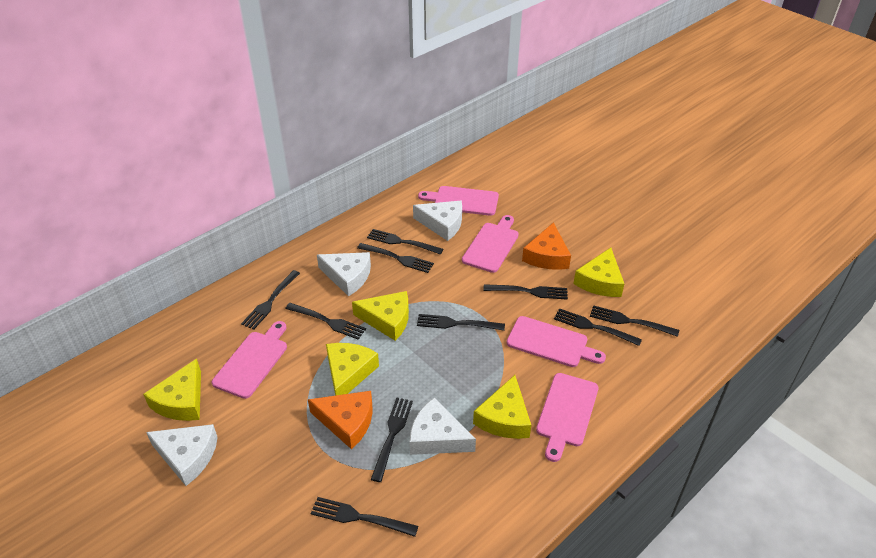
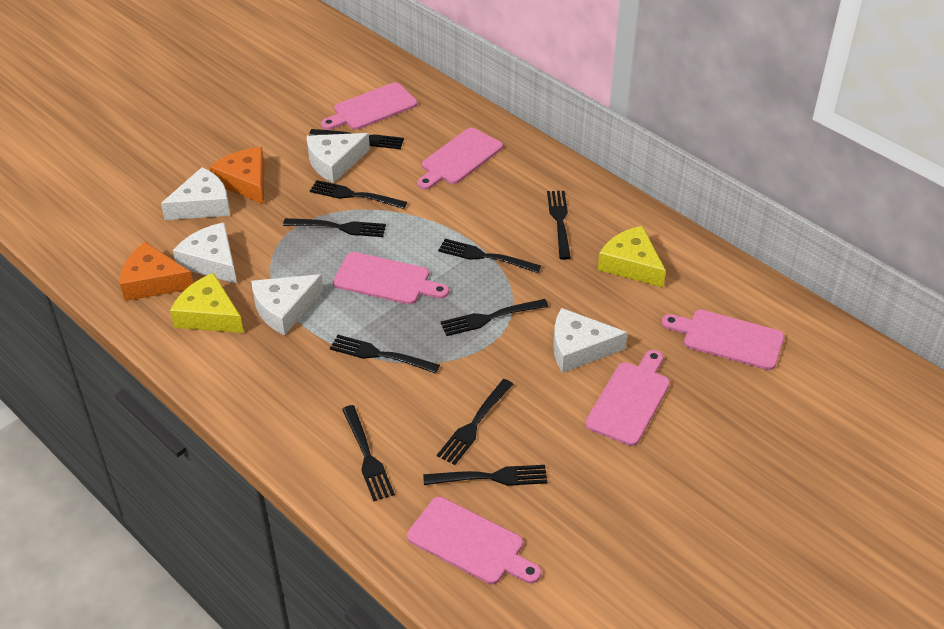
pink cutting board: 5 -> 6
white cheese: 4 -> 5
yellow cheese: 5 -> 2

